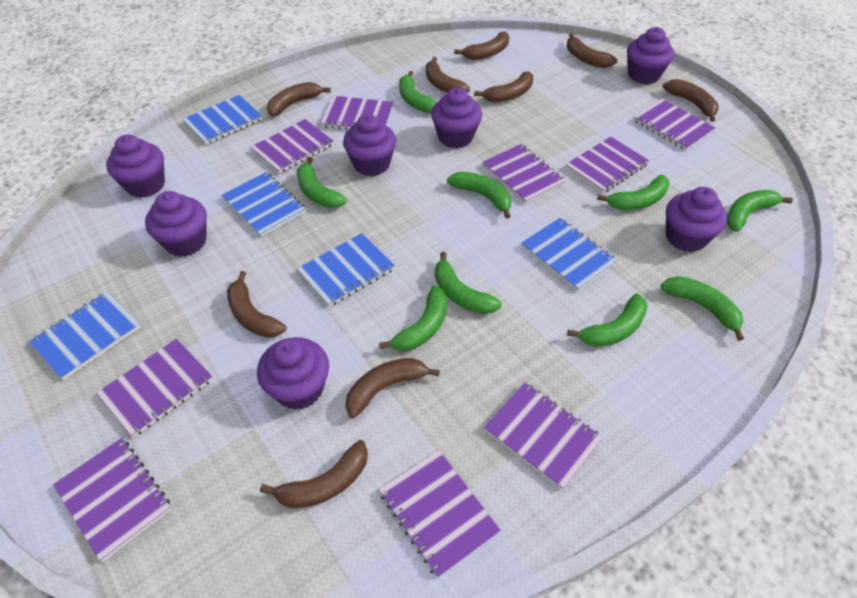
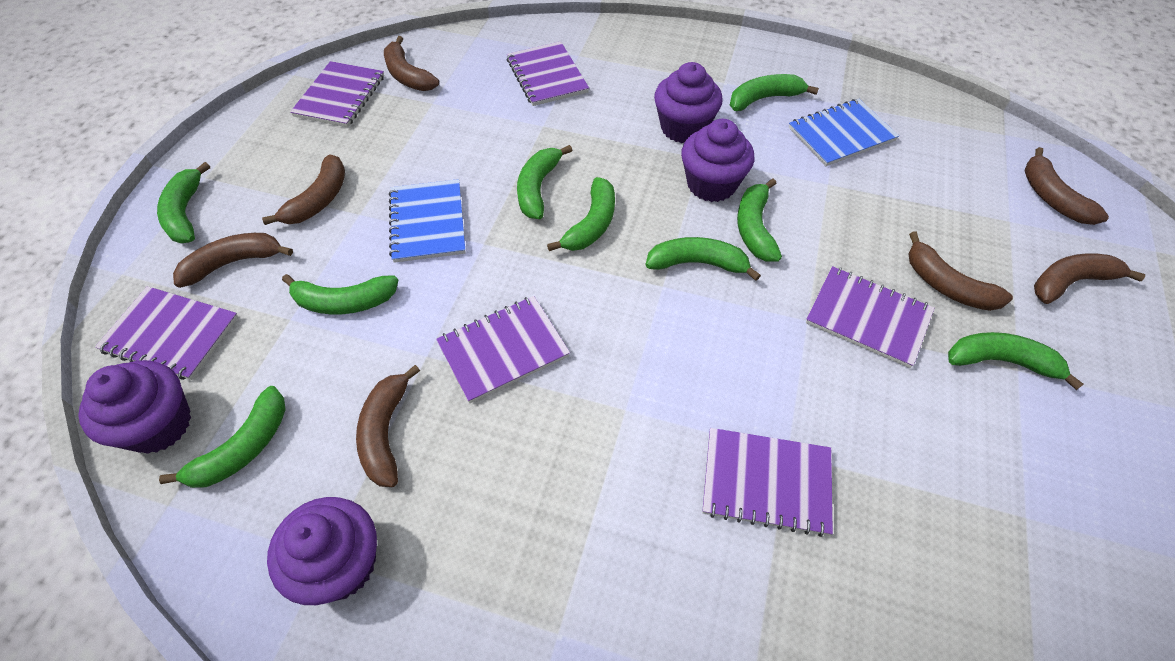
blue notebook: 5 -> 2
brown banana: 9 -> 7
purple cupcake: 7 -> 4
purple notebook: 9 -> 6

